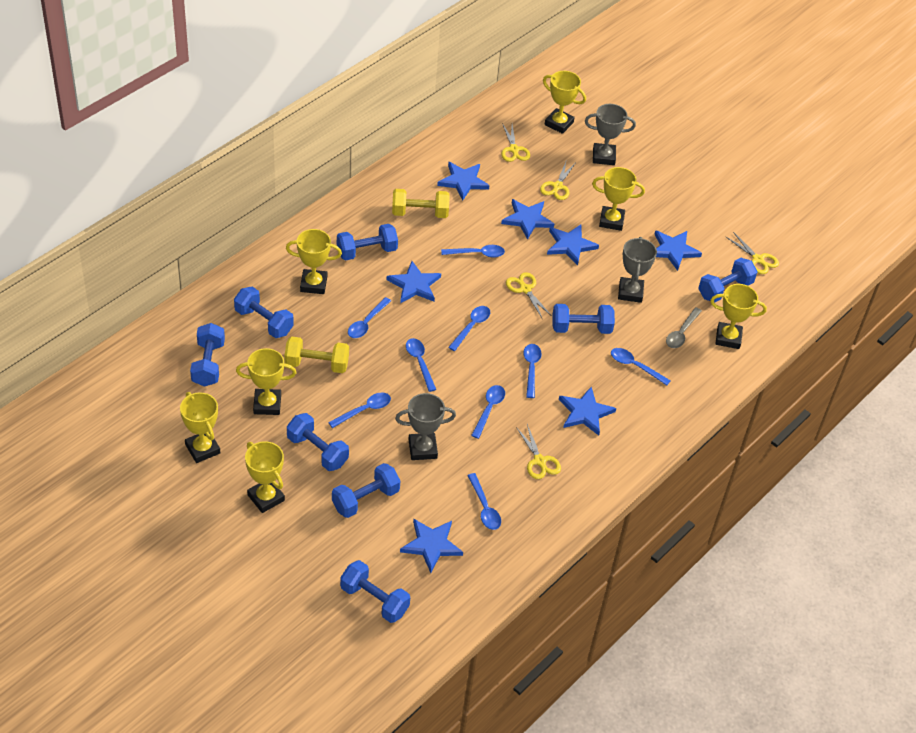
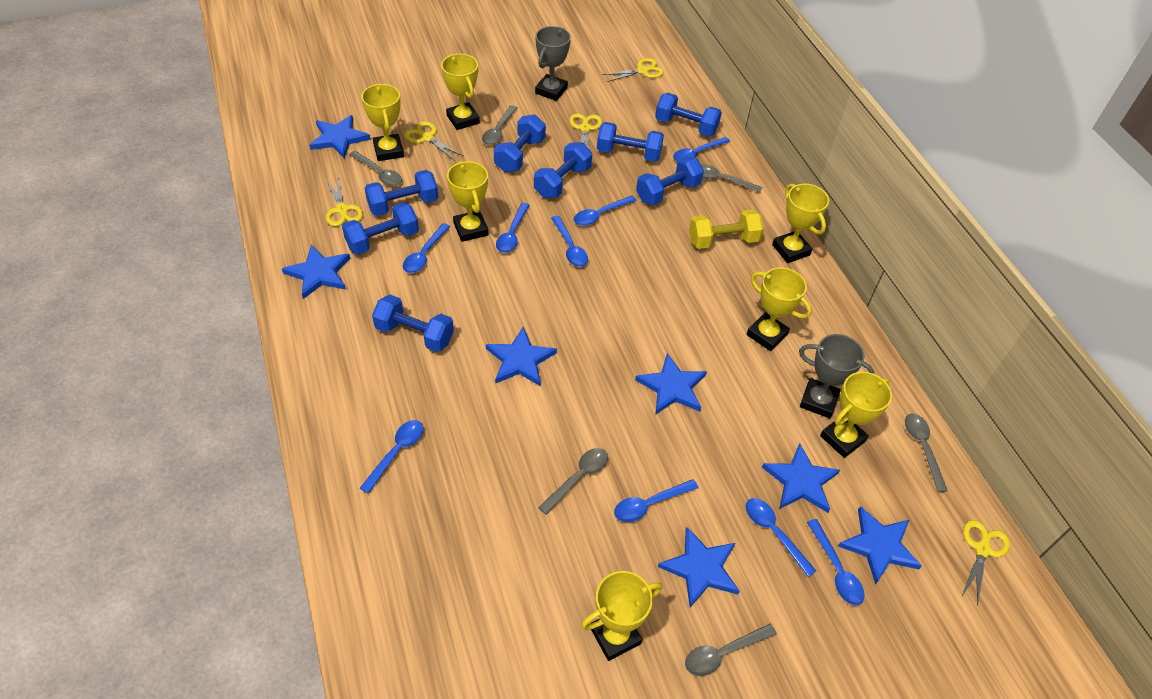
grey spoon: 1 -> 6
grey trophy: 3 -> 2
yellow dumbbell: 2 -> 1

